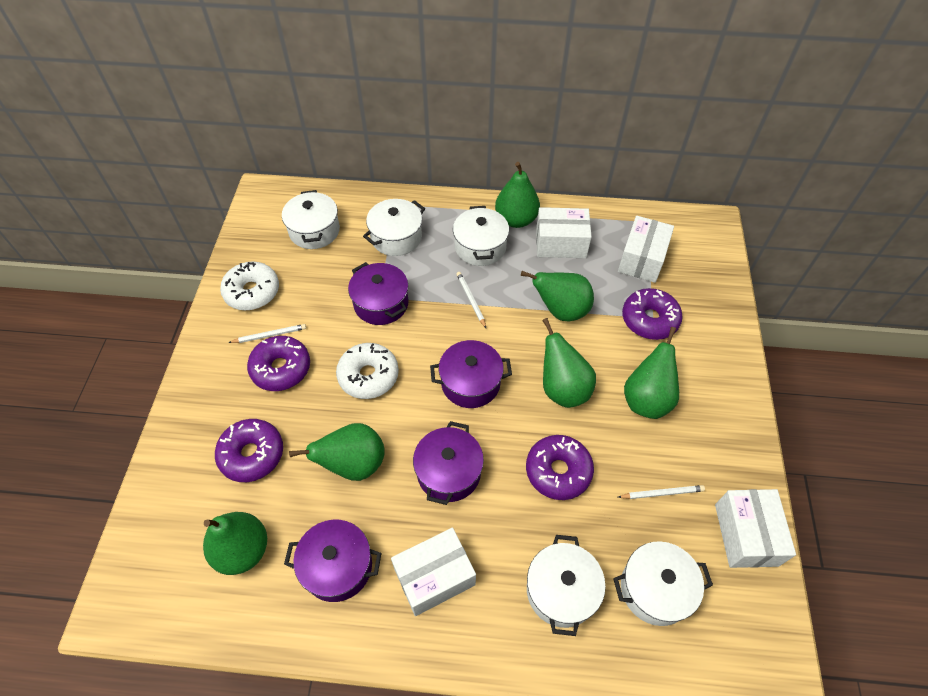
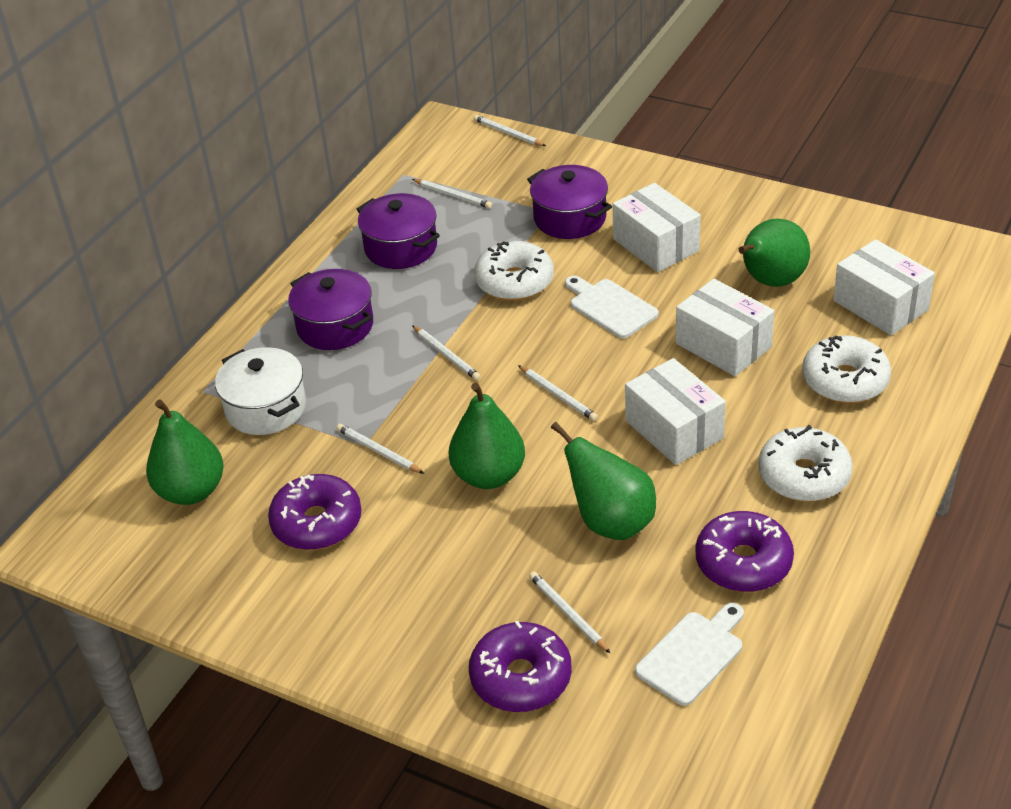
green pear: 6 -> 4
purple donut: 4 -> 3
purple pot: 4 -> 3
white cutting board: 0 -> 2
white donut: 2 -> 3
white pencil: 3 -> 6
white pot: 5 -> 1

